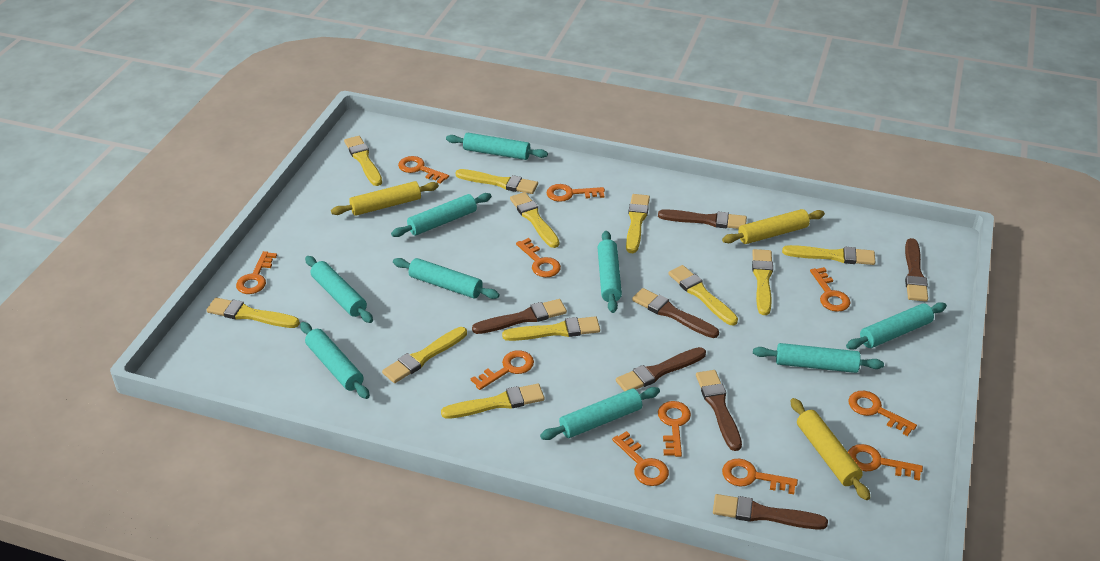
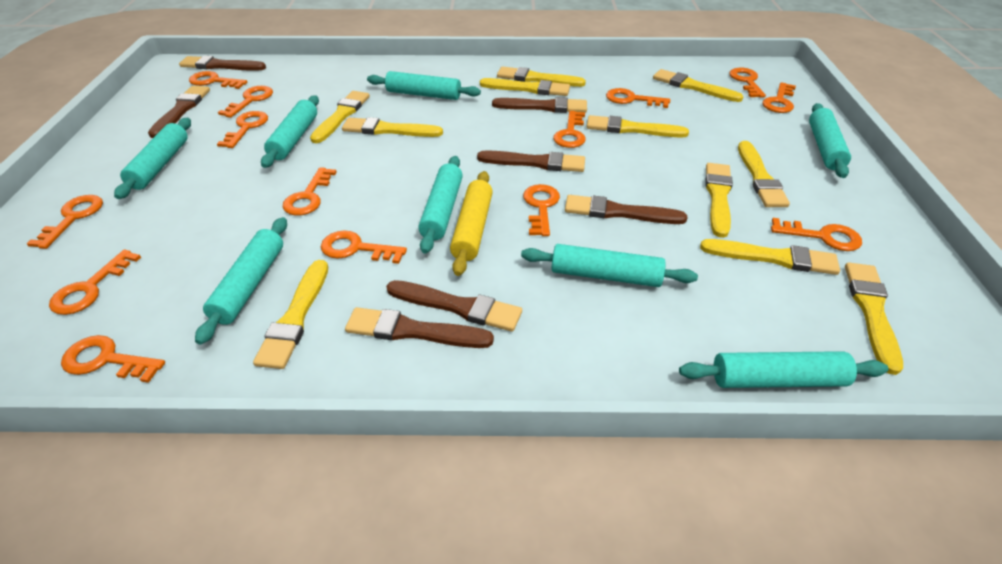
orange key: 11 -> 14
turquoise rolling pin: 9 -> 8
yellow rolling pin: 3 -> 1

